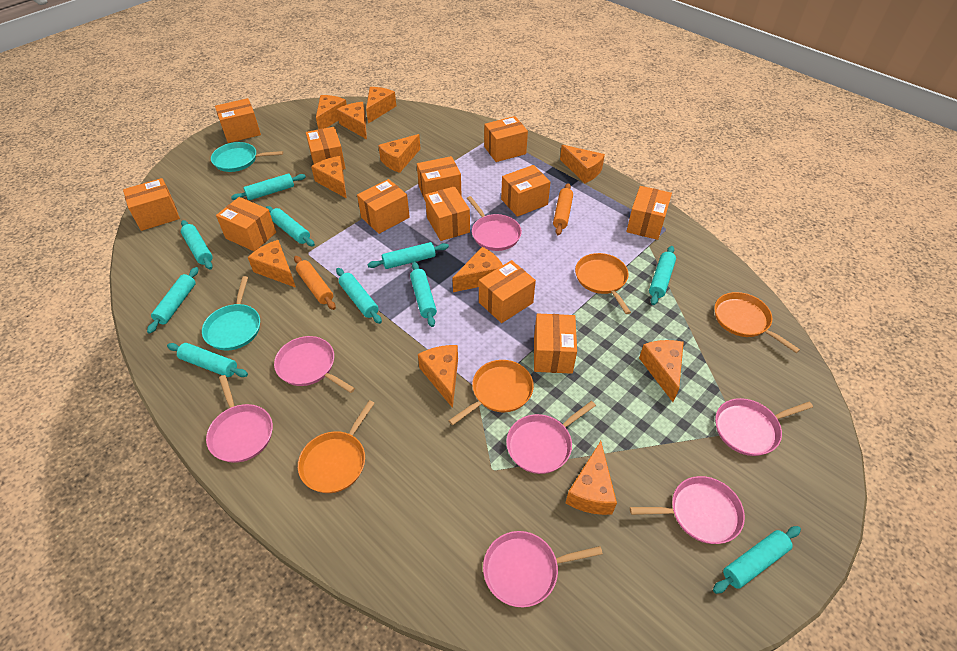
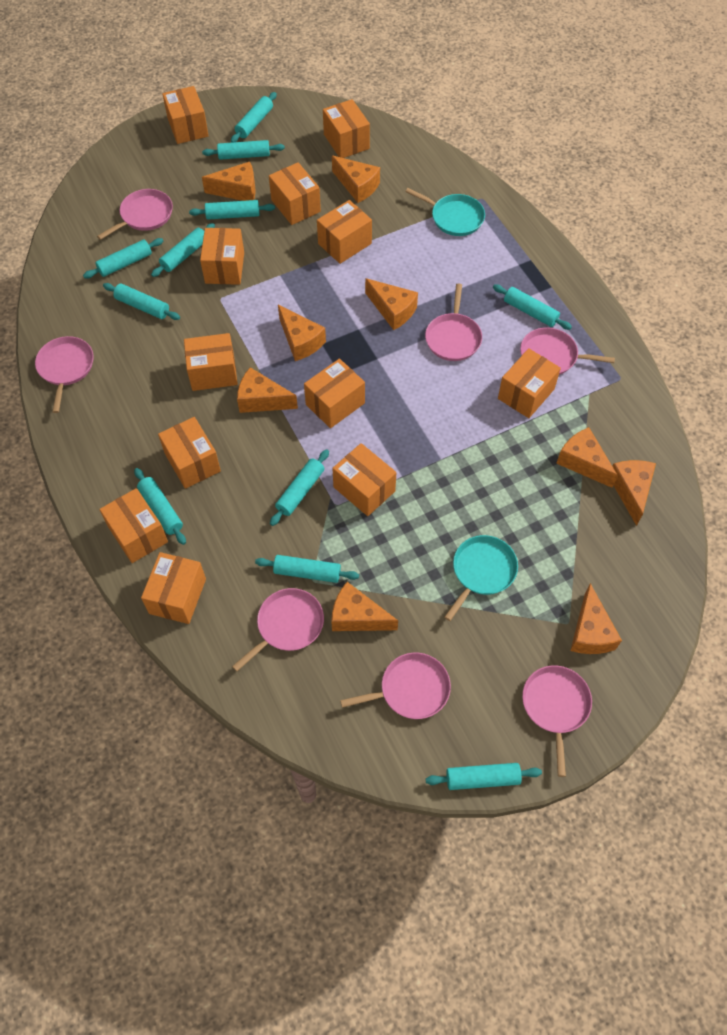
orange cheese: 11 -> 9
orange pan: 4 -> 0
orange rolling pin: 2 -> 0
turquoise rolling pin: 10 -> 11

